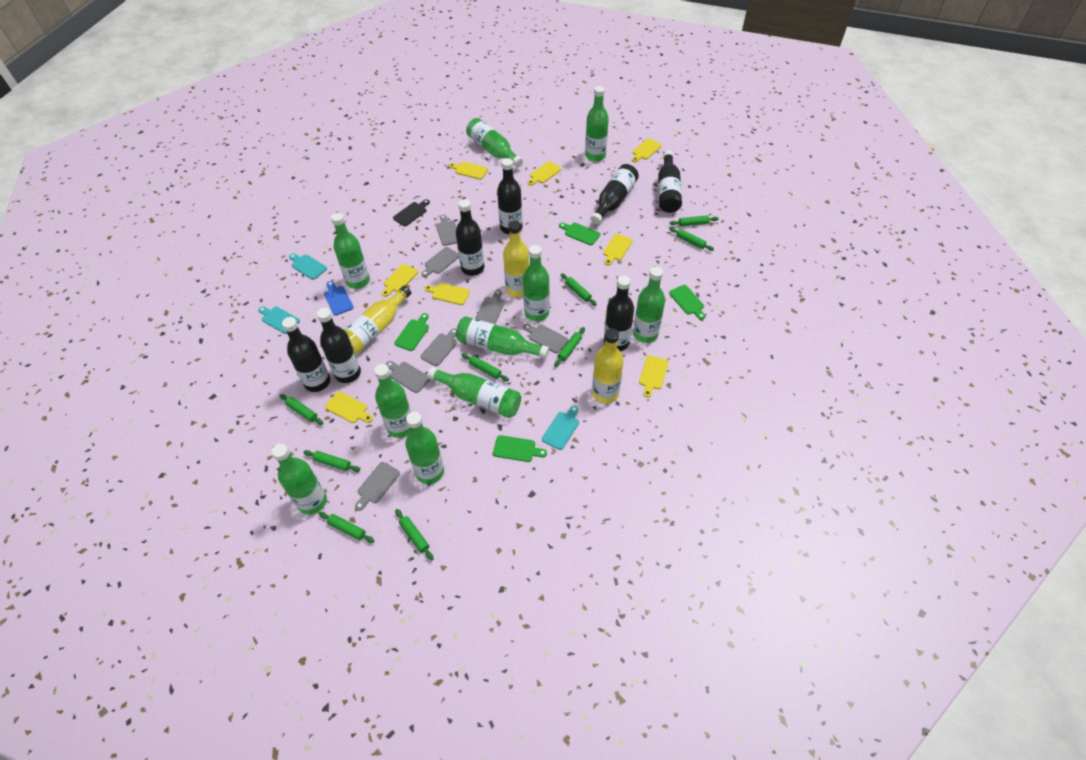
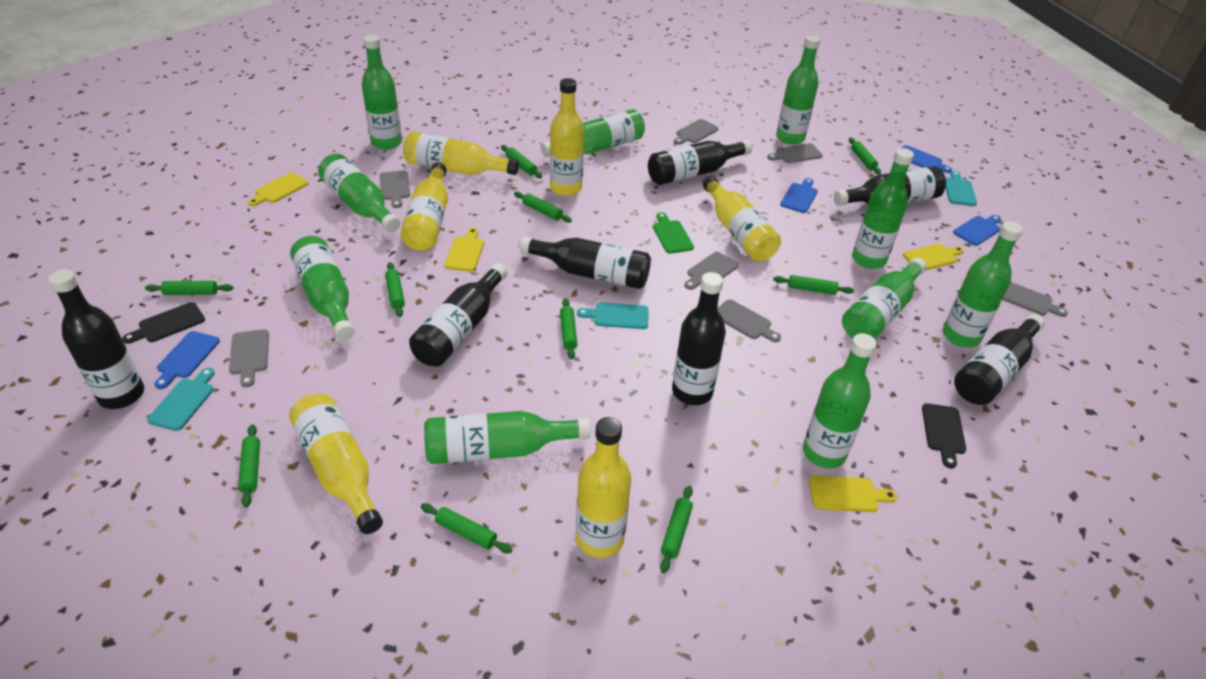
black cutting board: 1 -> 2
blue cutting board: 1 -> 4
green cutting board: 4 -> 1
green rolling pin: 9 -> 10
yellow bottle: 3 -> 6
yellow cutting board: 8 -> 4

